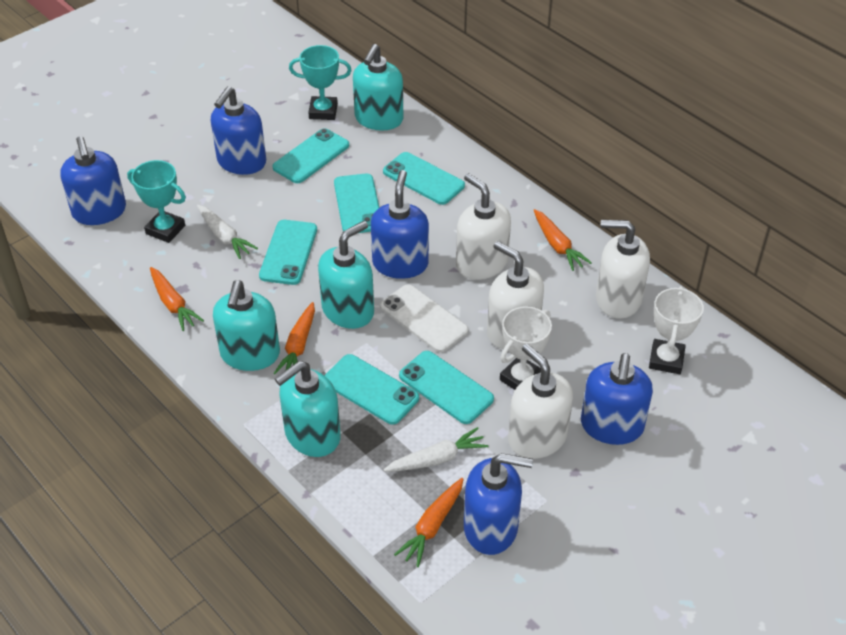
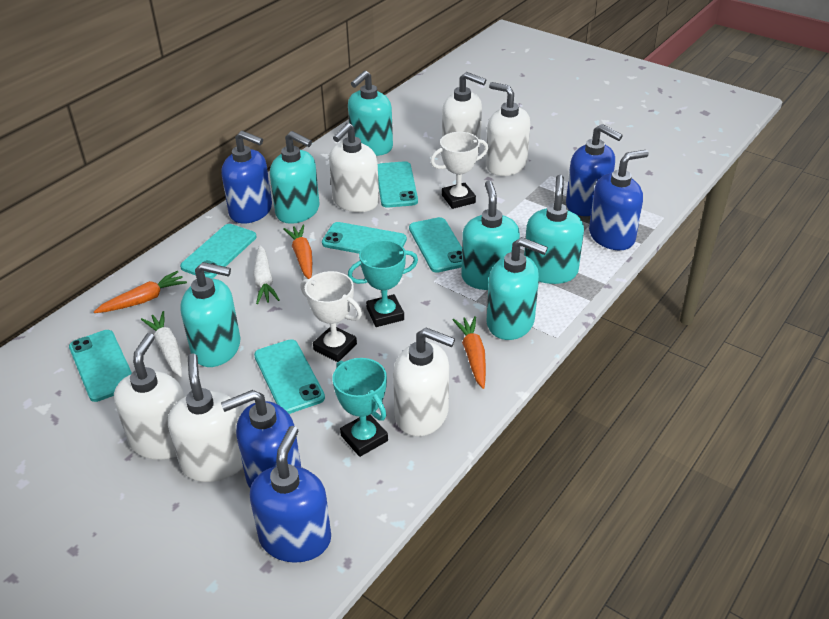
orange carrot: 4 -> 3
turquoise soap dispenser: 4 -> 6
white phone: 1 -> 0
white soap dispenser: 4 -> 6

